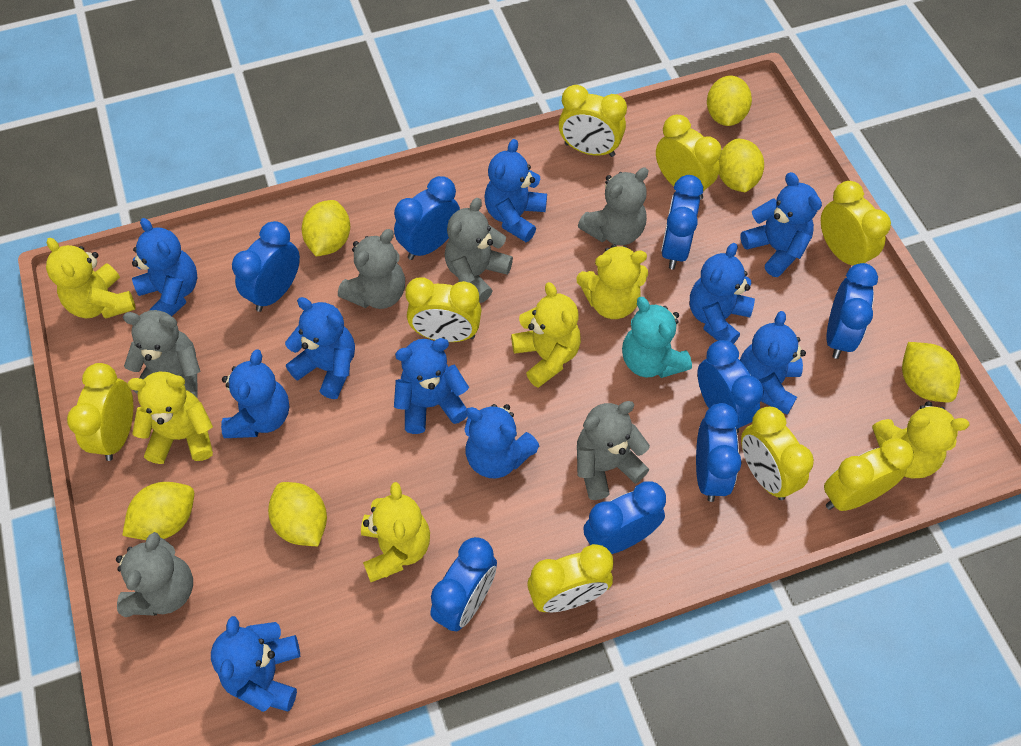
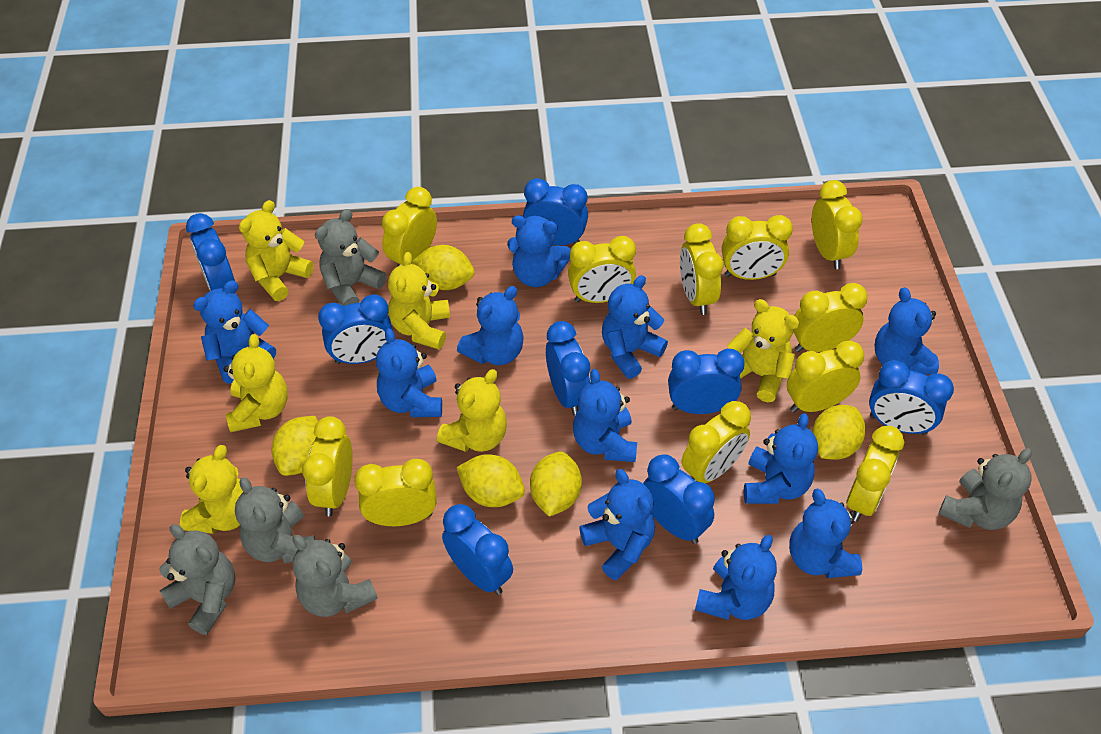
blue teddy bear: 10 -> 11
grey teddy bear: 6 -> 5
turquoise teddy bear: 1 -> 0
yellow clock: 8 -> 11
yellow lemon: 6 -> 5

